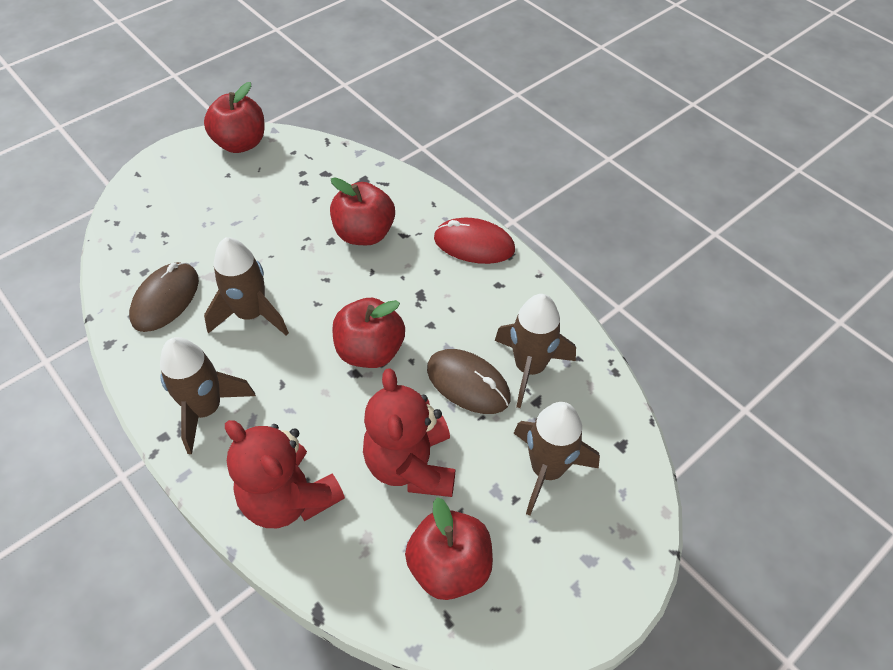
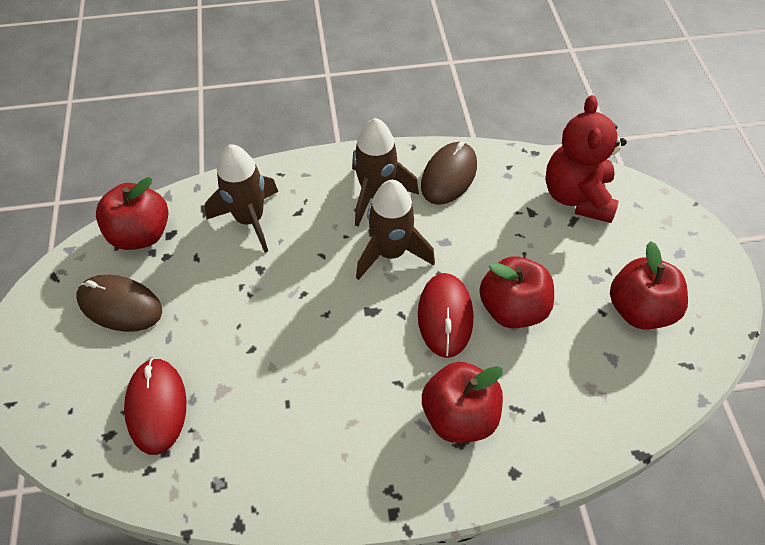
brown rocket: 4 -> 3
red mouse: 1 -> 2
red teddy bear: 2 -> 1

